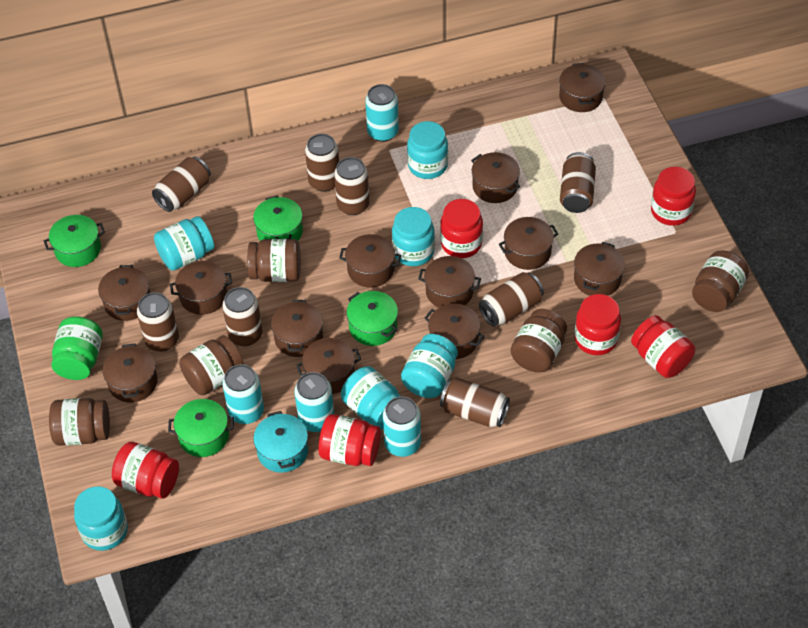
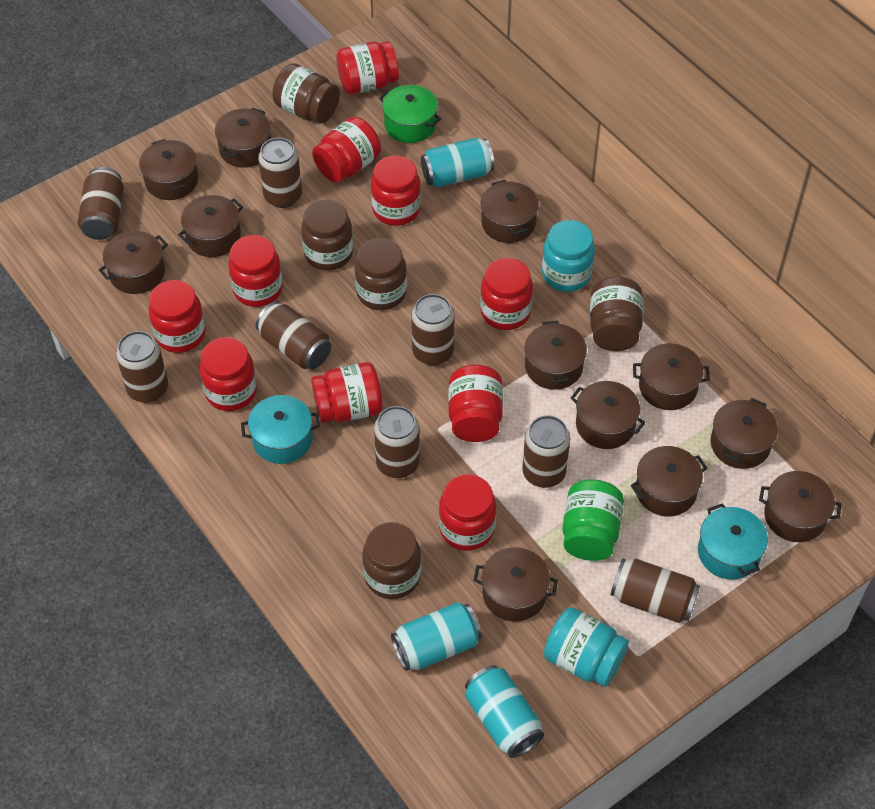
green pot: 4 -> 1
red jar: 6 -> 10
turquoise can: 4 -> 3
turquoise jar: 6 -> 2
turquoise pot: 1 -> 2

